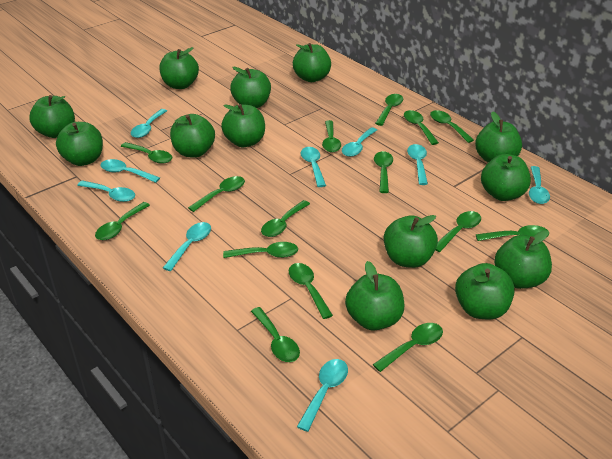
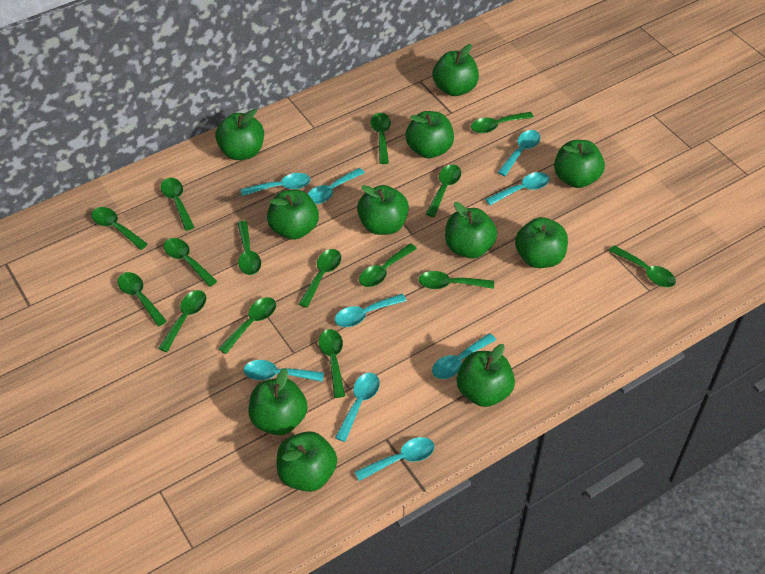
green apple: 13 -> 11

